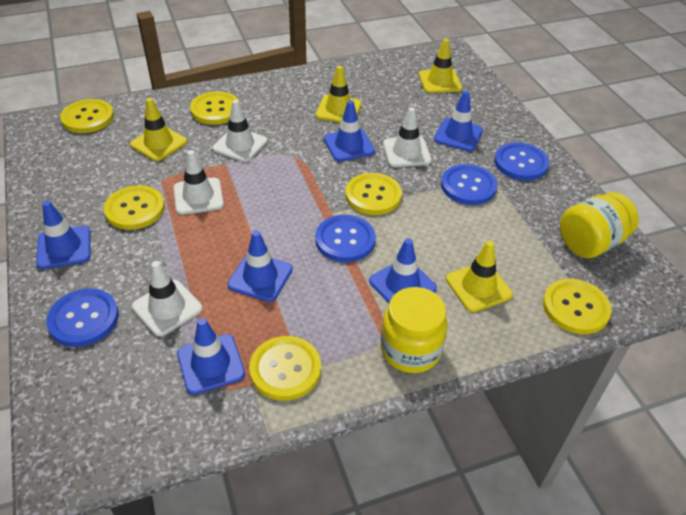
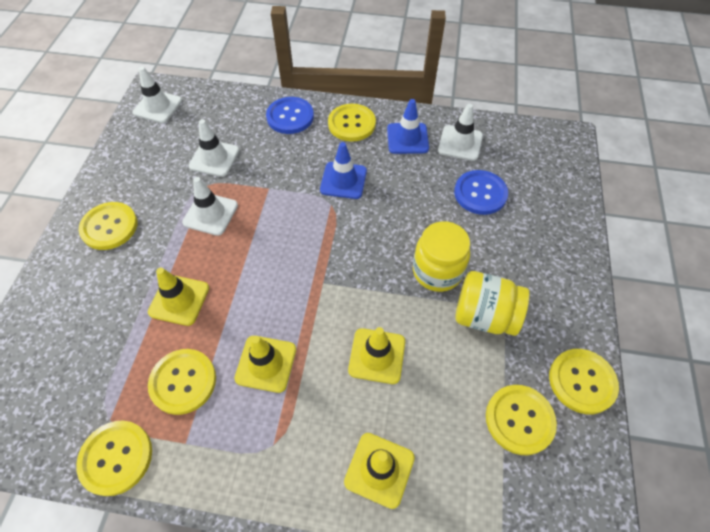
blue button: 4 -> 2
blue traffic cone: 6 -> 2

